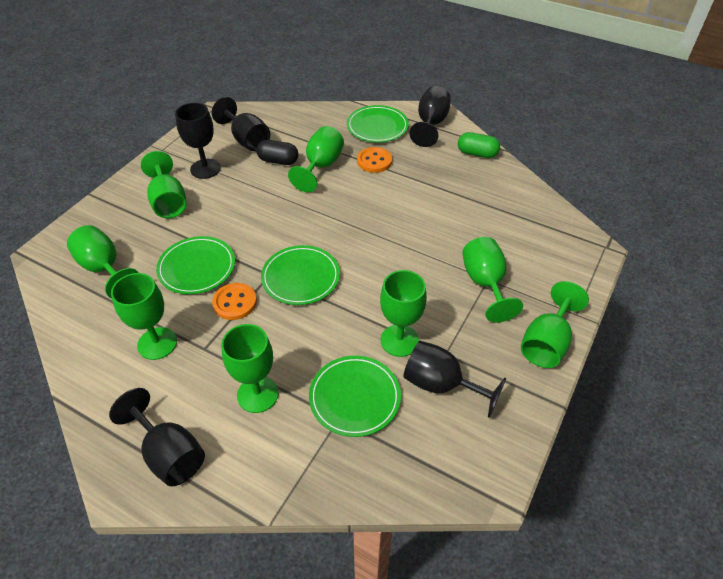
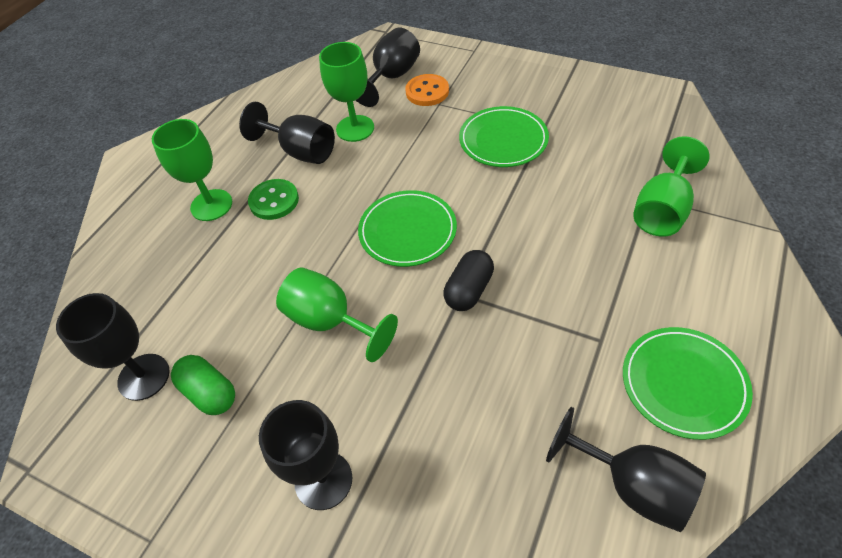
green button: 0 -> 1
green goblet: 8 -> 4
green plate: 4 -> 3
orange button: 2 -> 1

